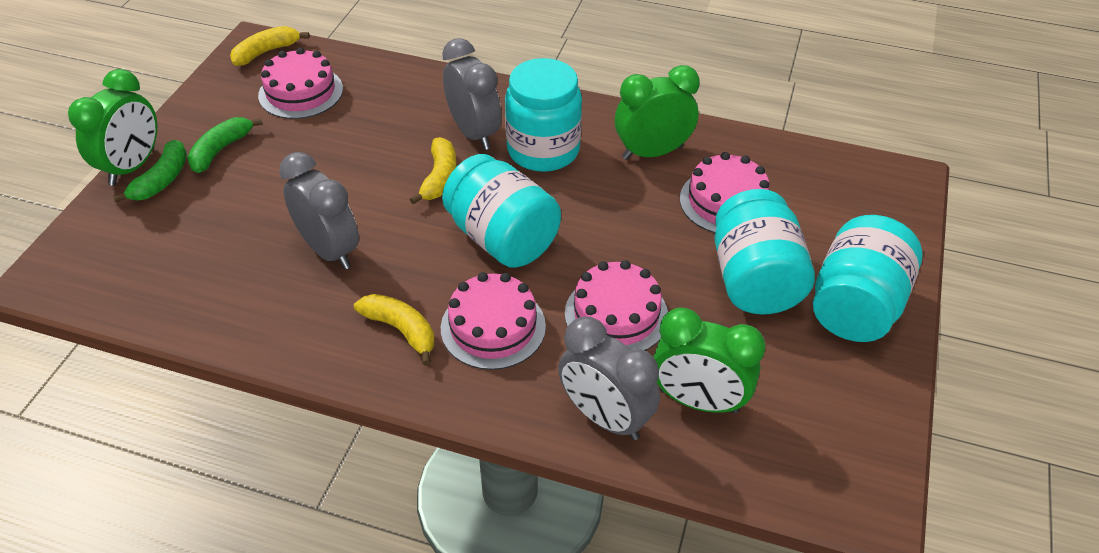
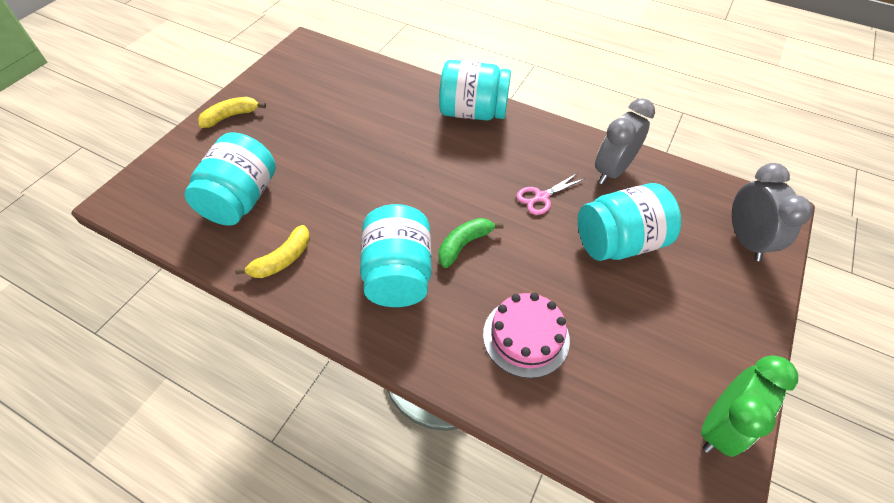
green banana: 2 -> 1
green clock: 3 -> 1
grey clock: 3 -> 2
pink cake: 4 -> 1
pink scissors: 0 -> 1
yellow banana: 3 -> 2

